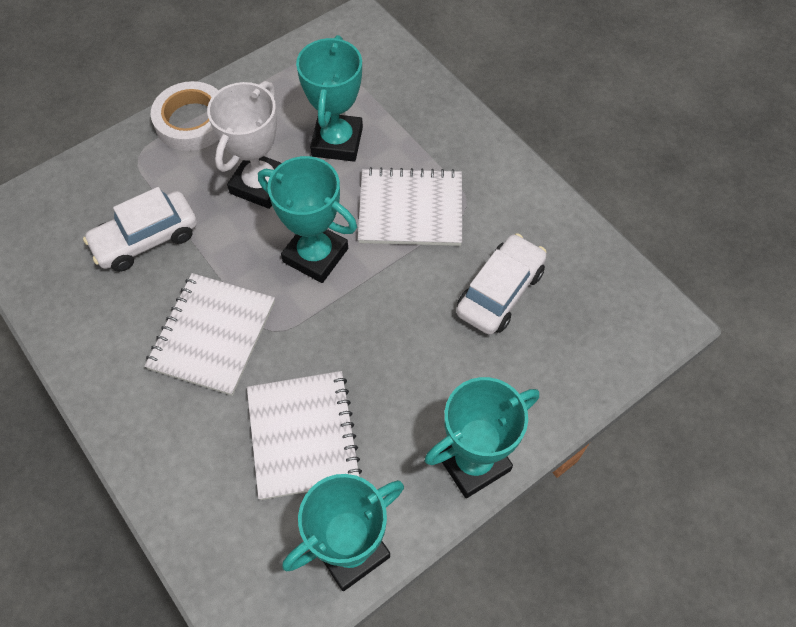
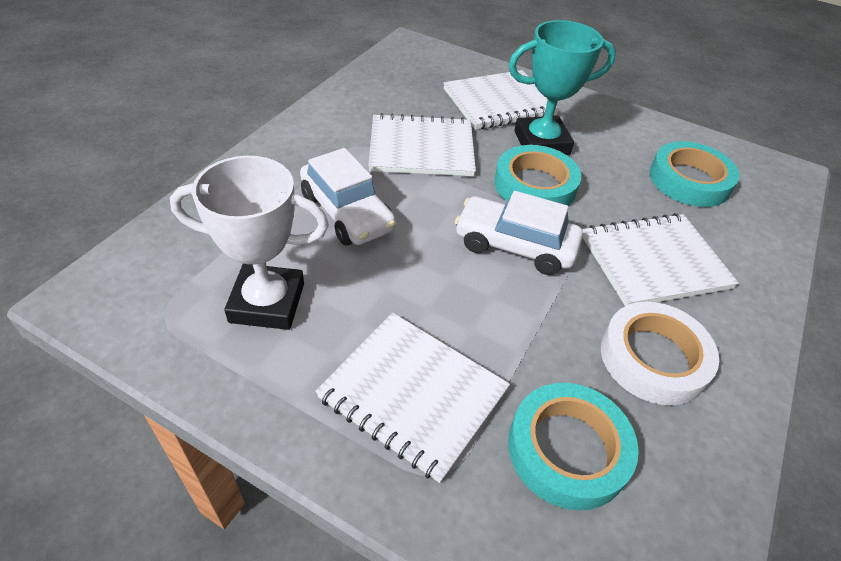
turquoise tape: 0 -> 3
turquoise trophy: 4 -> 1
white notebook: 3 -> 4

